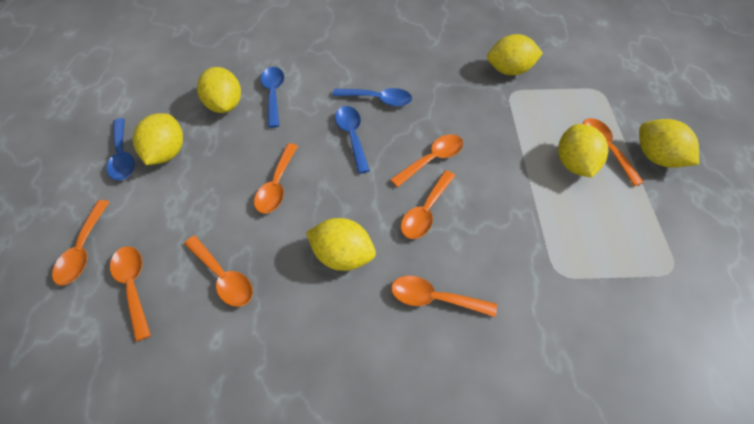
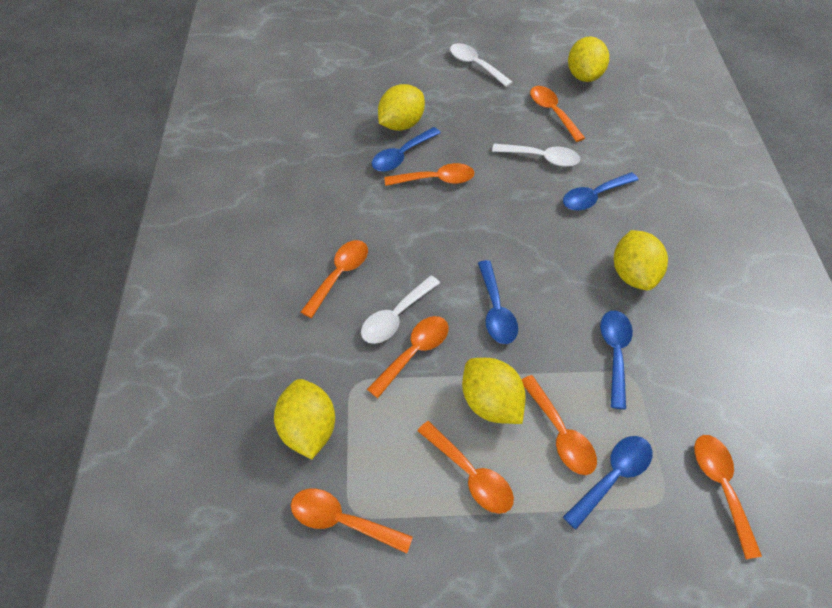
blue spoon: 4 -> 5
white spoon: 0 -> 3
yellow lemon: 6 -> 5

